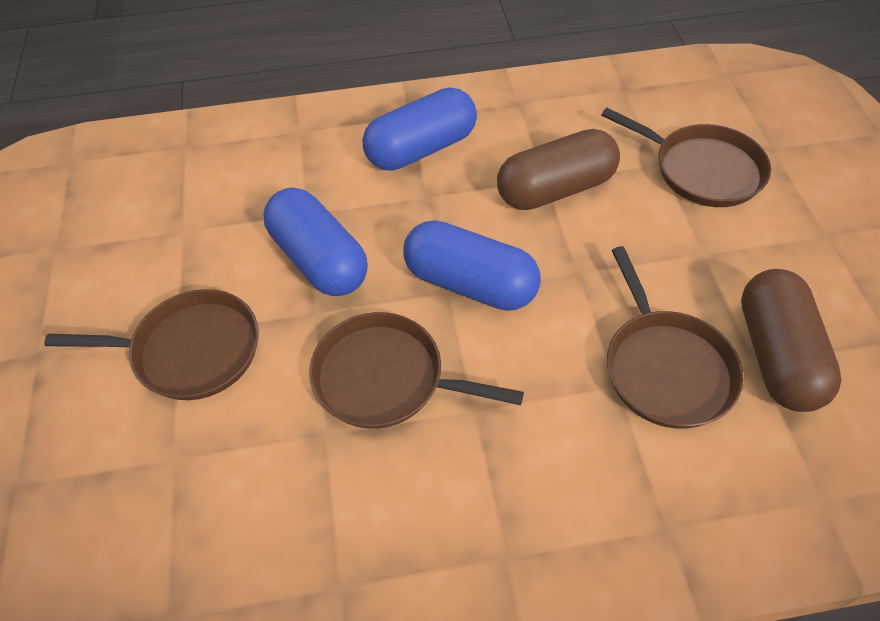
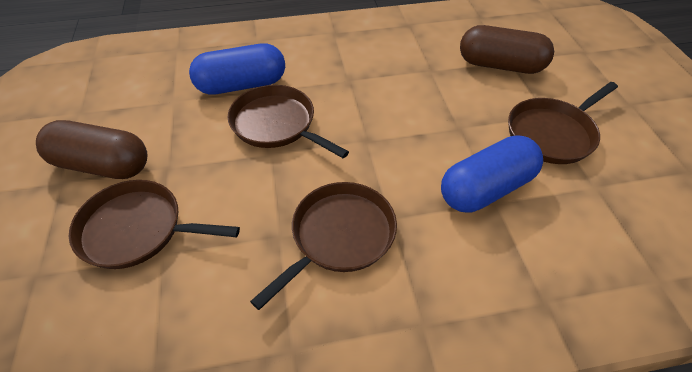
blue capsule: 3 -> 2

